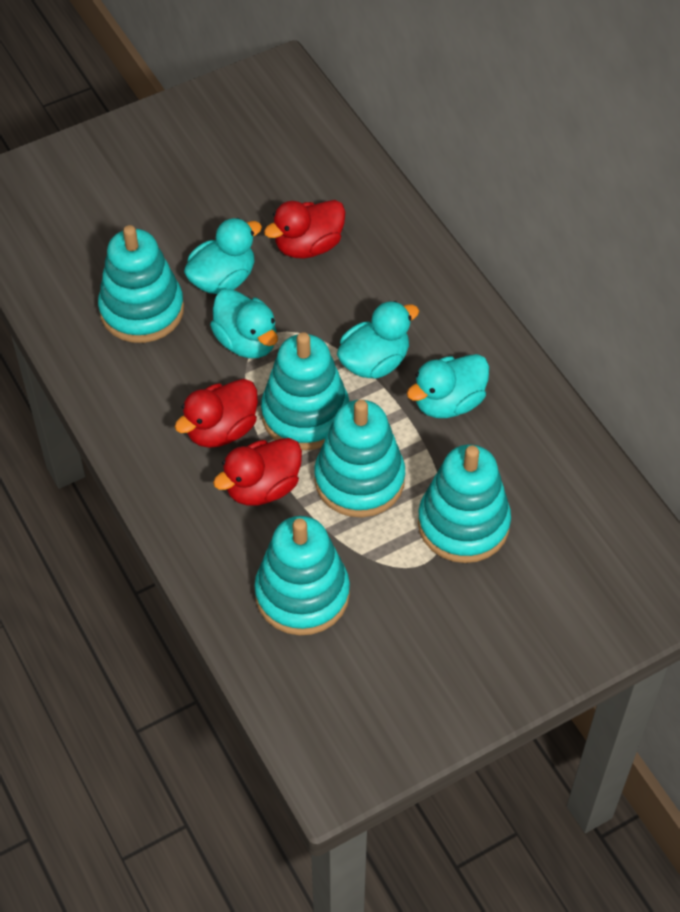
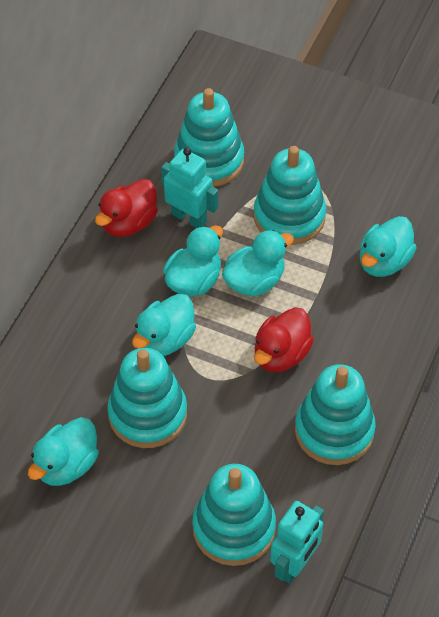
red duck: 3 -> 2
turquoise duck: 4 -> 5
turquoise robot: 0 -> 2

